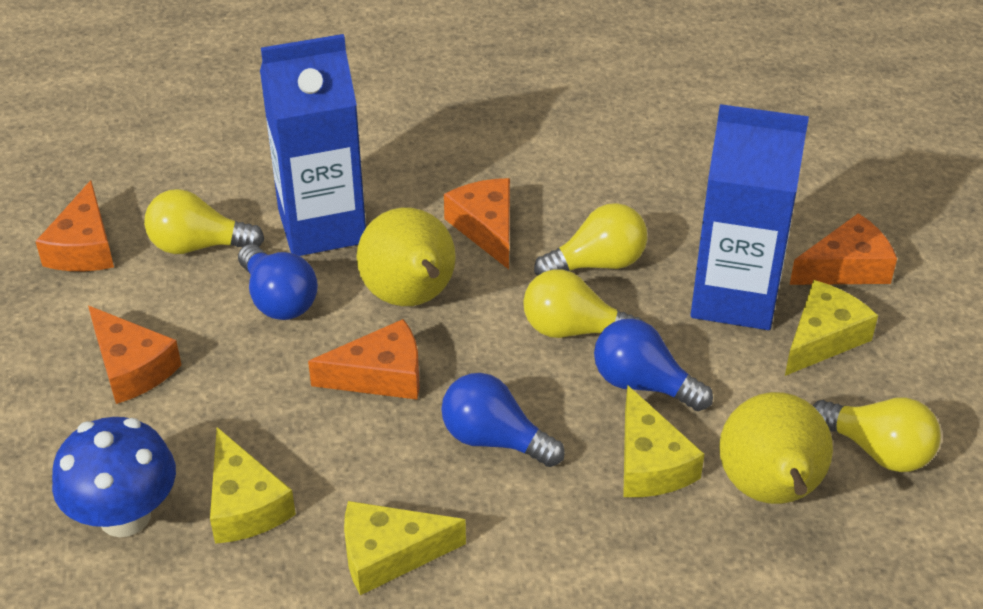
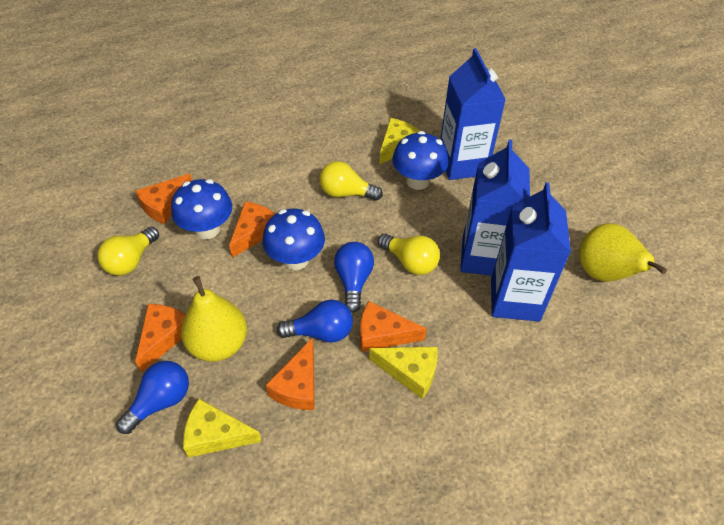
blue carton: 2 -> 3
blue mushroom: 1 -> 3
yellow cheese: 4 -> 3
yellow light bulb: 4 -> 3

